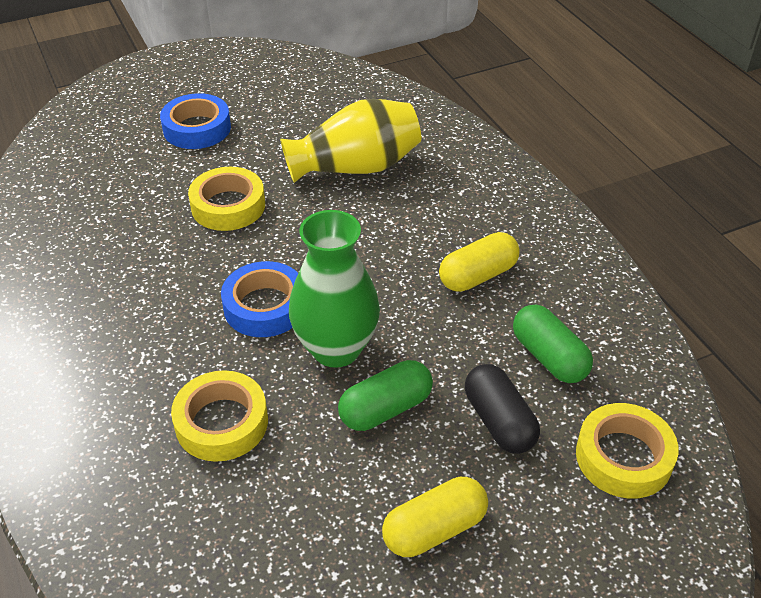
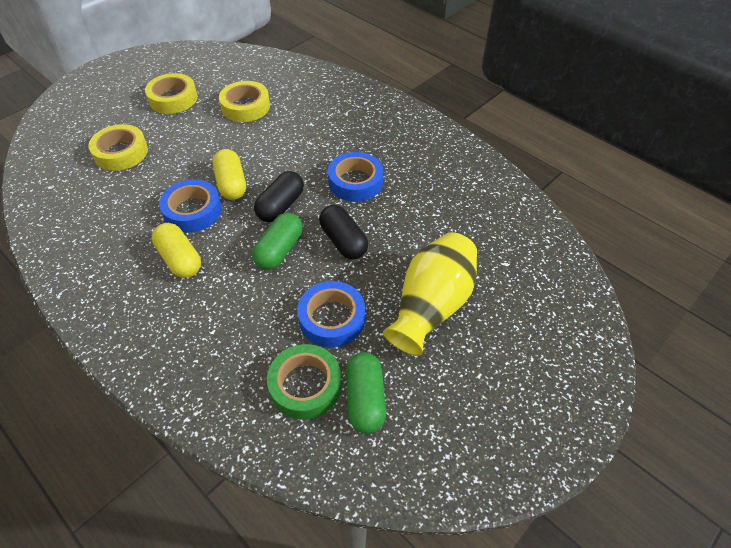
black capsule: 1 -> 2
blue tape: 2 -> 3
green tape: 0 -> 1
green vase: 1 -> 0

